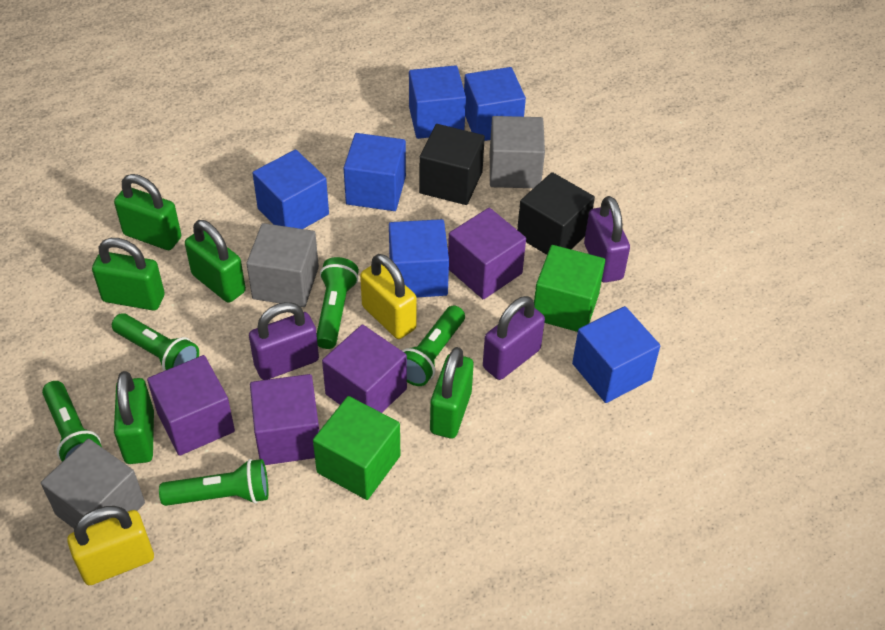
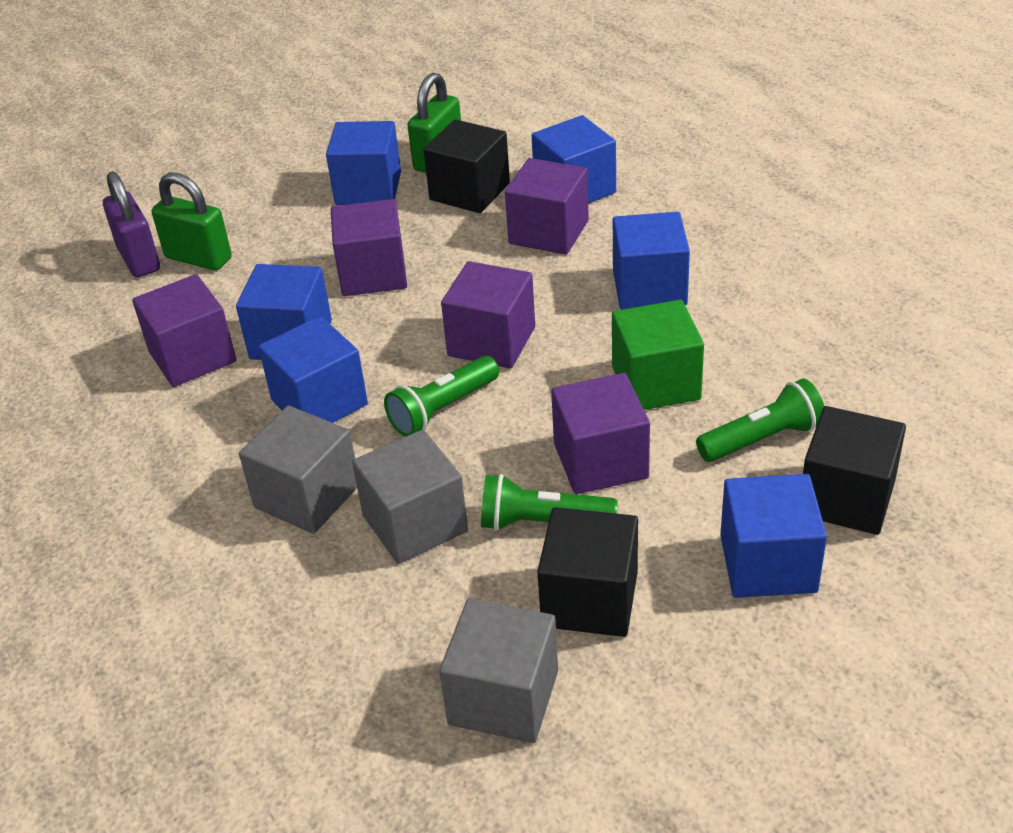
black cube: 2 -> 3
green cube: 2 -> 1
green flashlight: 5 -> 3
green padlock: 5 -> 2
purple cube: 4 -> 5
purple padlock: 3 -> 1
yellow padlock: 2 -> 0

